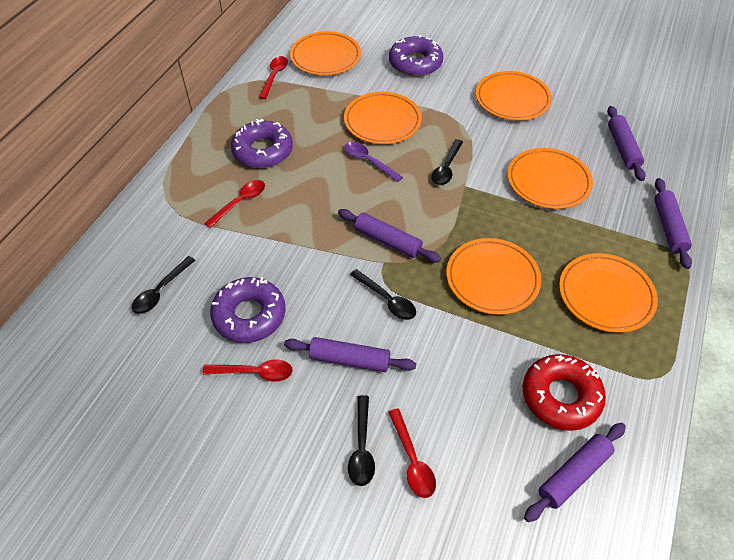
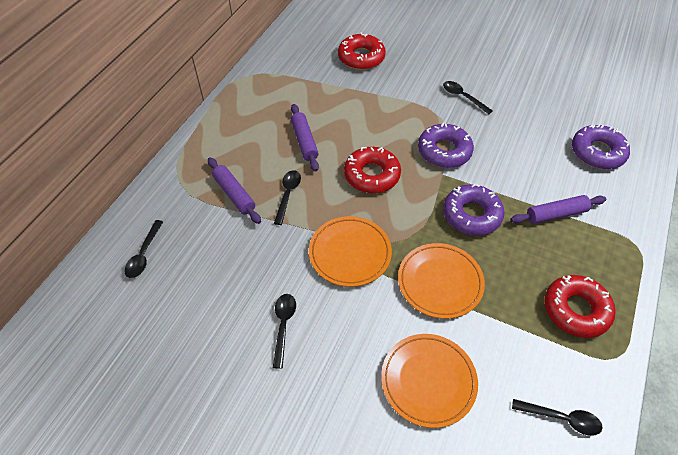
black spoon: 4 -> 5
orange plate: 6 -> 3
purple rolling pin: 5 -> 3
purple spoon: 1 -> 0
red donut: 1 -> 3
red spoon: 4 -> 0

